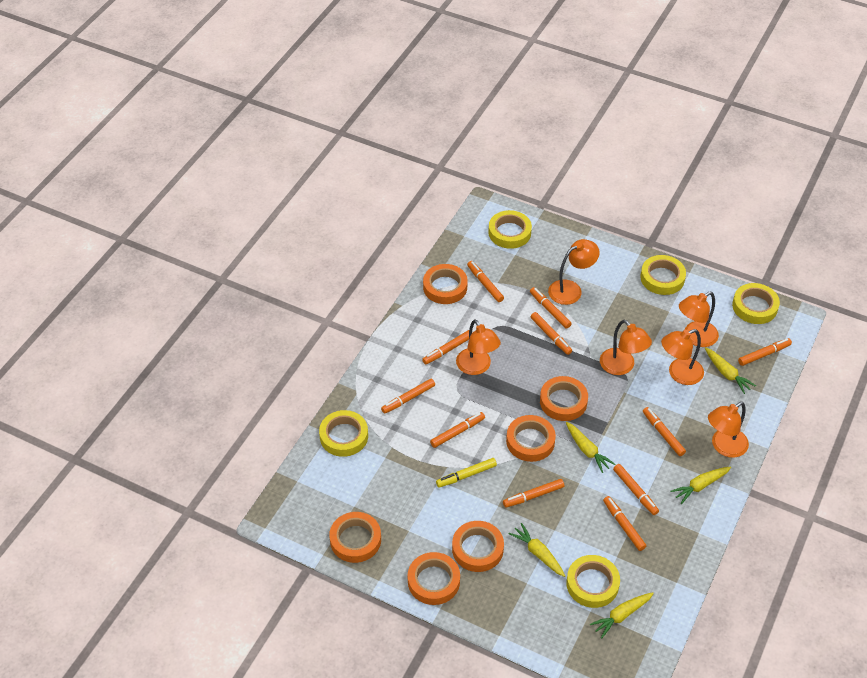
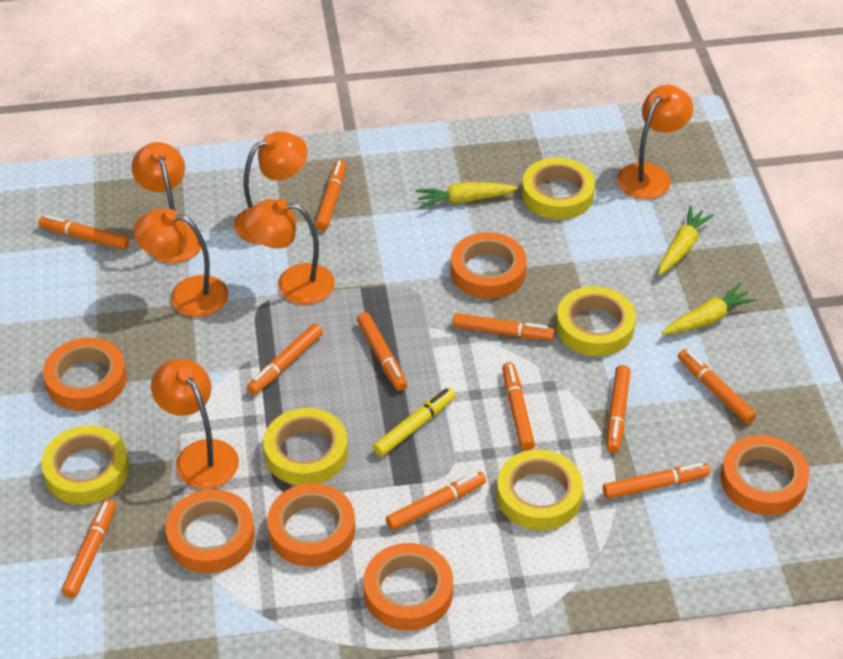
yellow carrot: 5 -> 3

